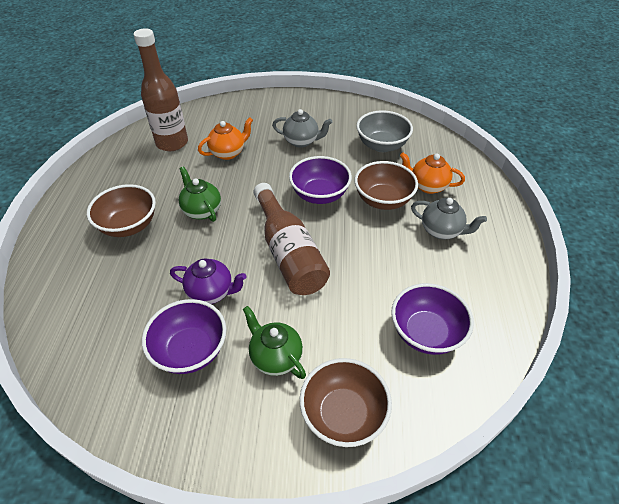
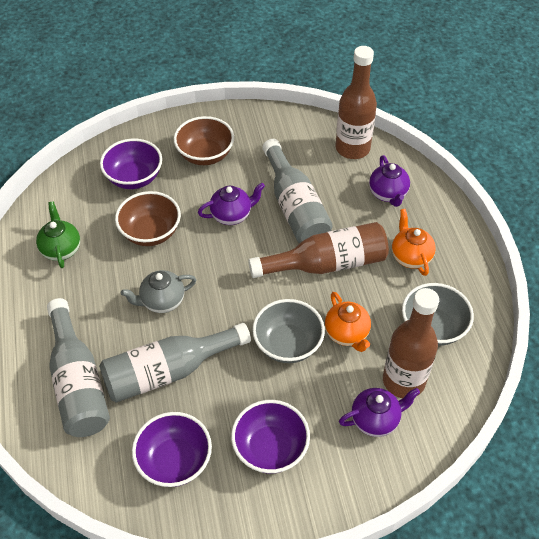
brown bottle: 2 -> 3
brown bowl: 3 -> 2
green teapot: 2 -> 1
grey bottle: 0 -> 3
grey bowl: 1 -> 2
grey teapot: 2 -> 1
purple teapot: 1 -> 3

